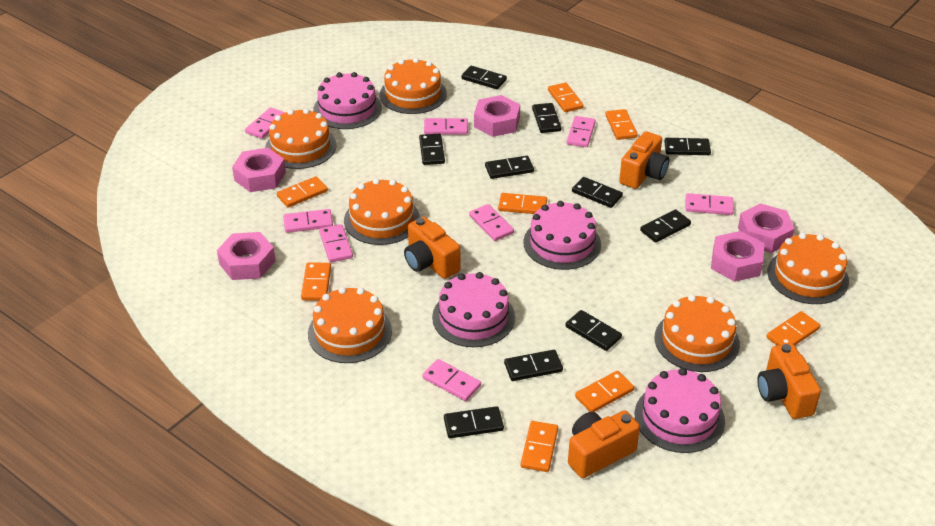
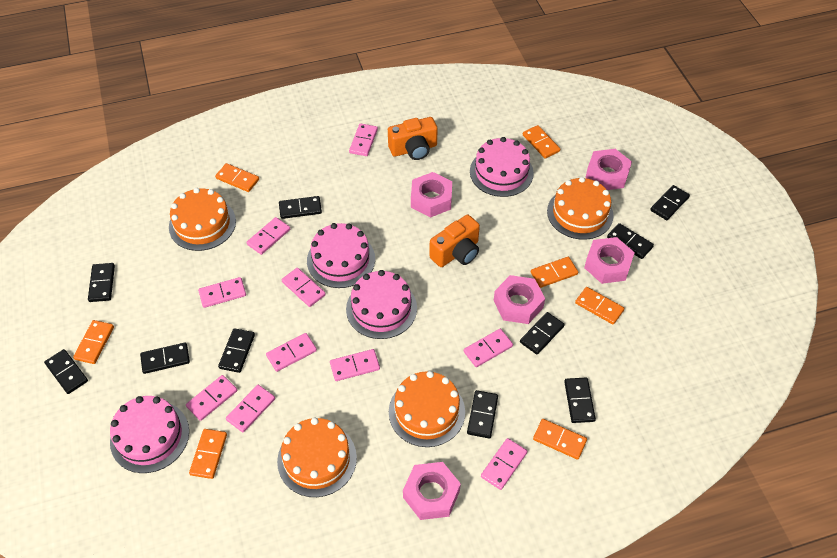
orange cake: 6 -> 4
orange camera: 4 -> 2
orange domino: 8 -> 7
pink domino: 8 -> 10

